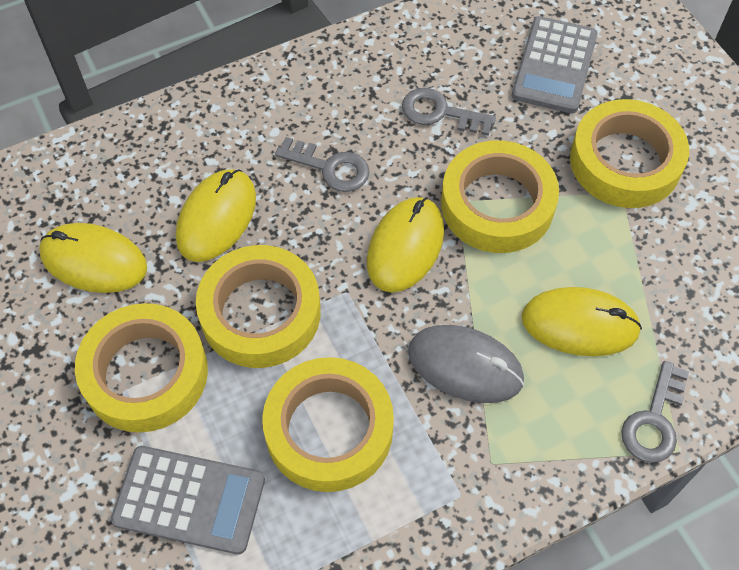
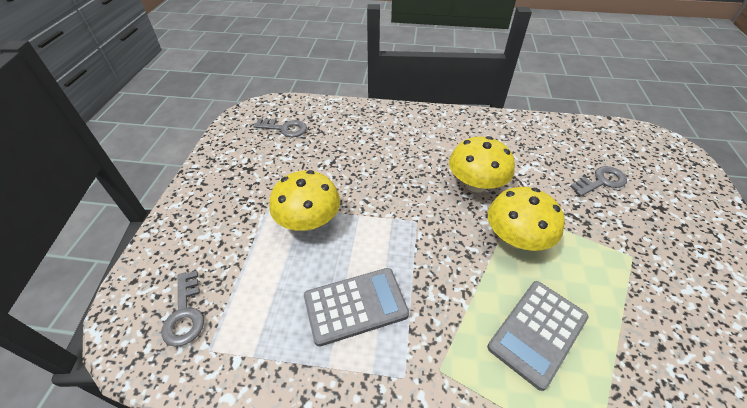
grey mouse: 1 -> 0
yellow mouse: 4 -> 0
yellow mushroom: 0 -> 3
yellow tape: 5 -> 0

